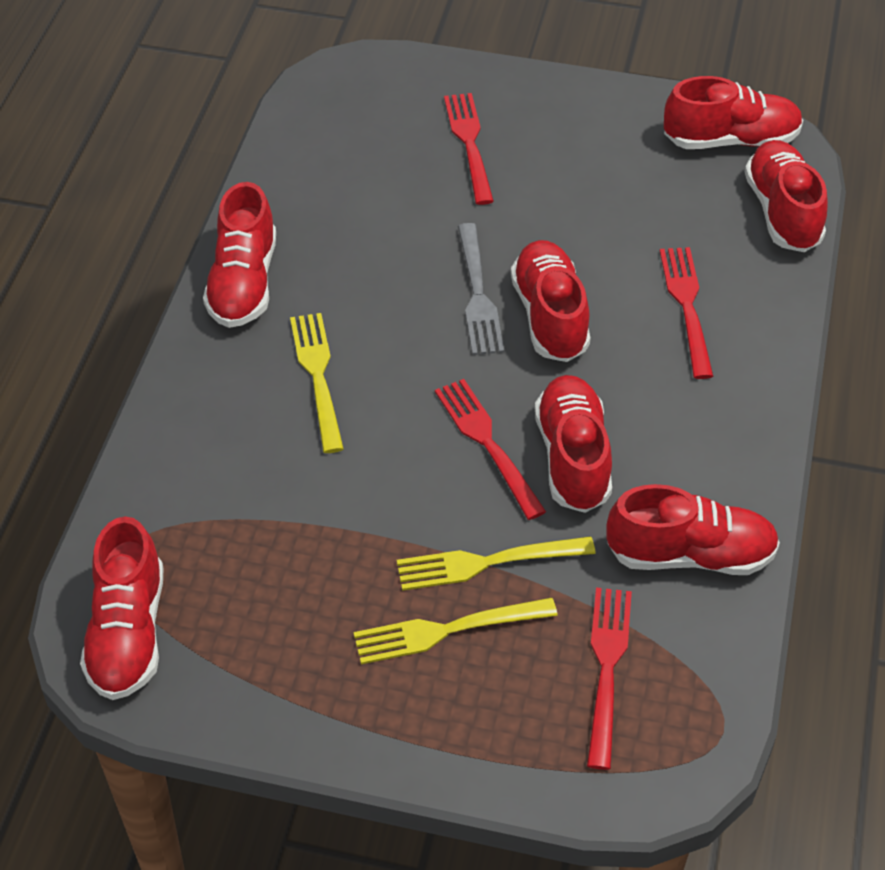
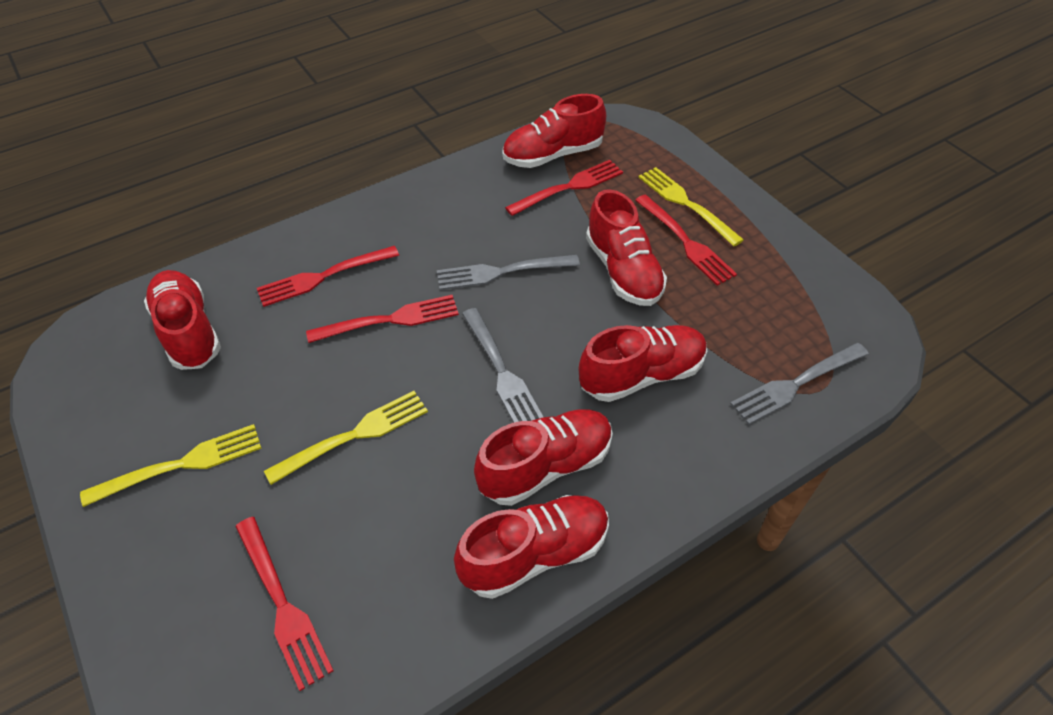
grey fork: 1 -> 3
red fork: 4 -> 5
red shoe: 7 -> 6

